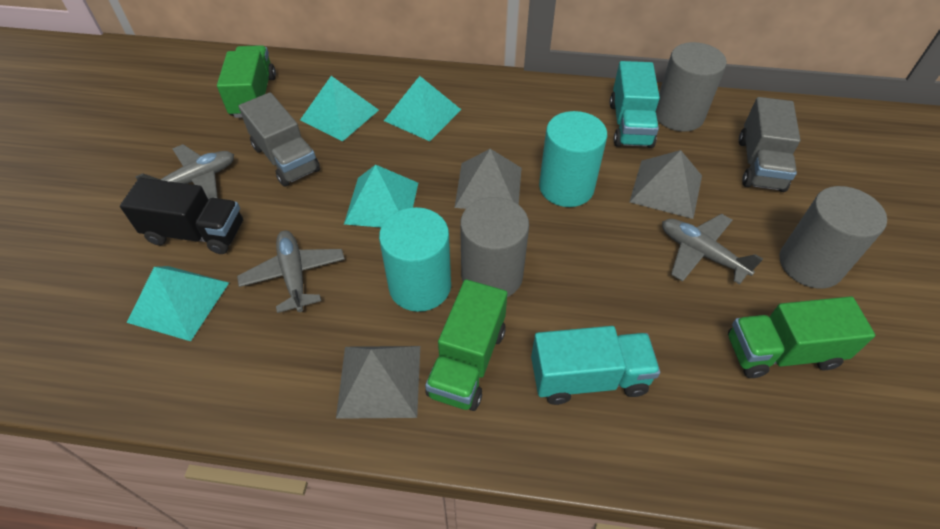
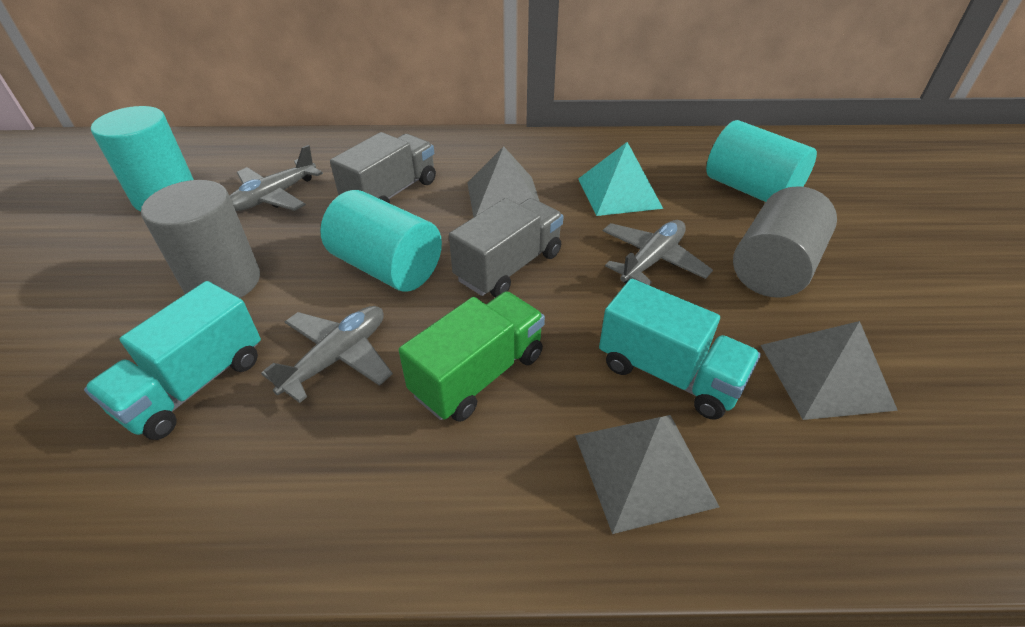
black truck: 1 -> 0
green truck: 3 -> 1
grey cylinder: 3 -> 2
turquoise cylinder: 2 -> 3
turquoise pyramid: 4 -> 1

